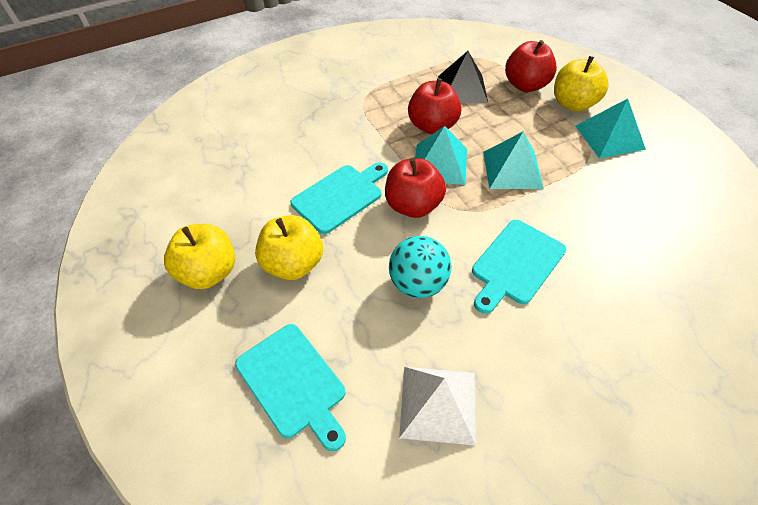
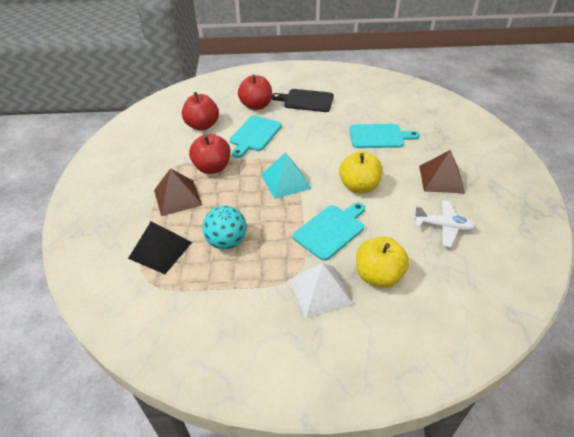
black cutting board: 0 -> 1
brown pyramid: 0 -> 2
turquoise pyramid: 3 -> 1
white plane: 0 -> 1
yellow apple: 3 -> 2

